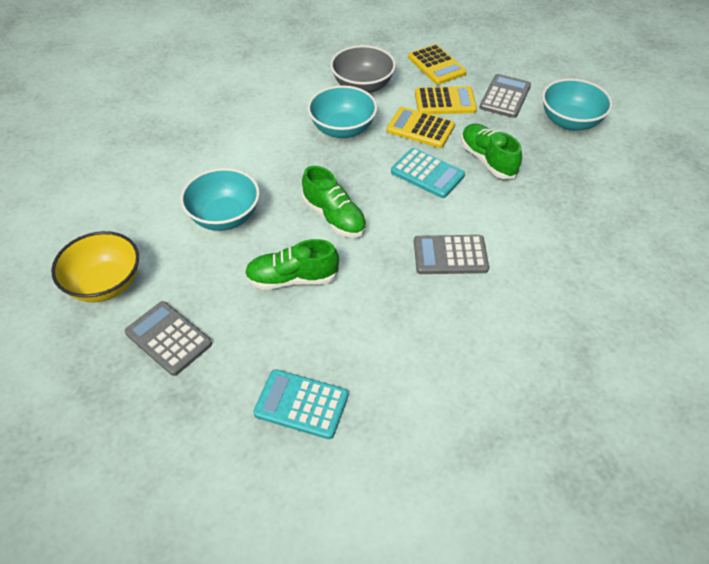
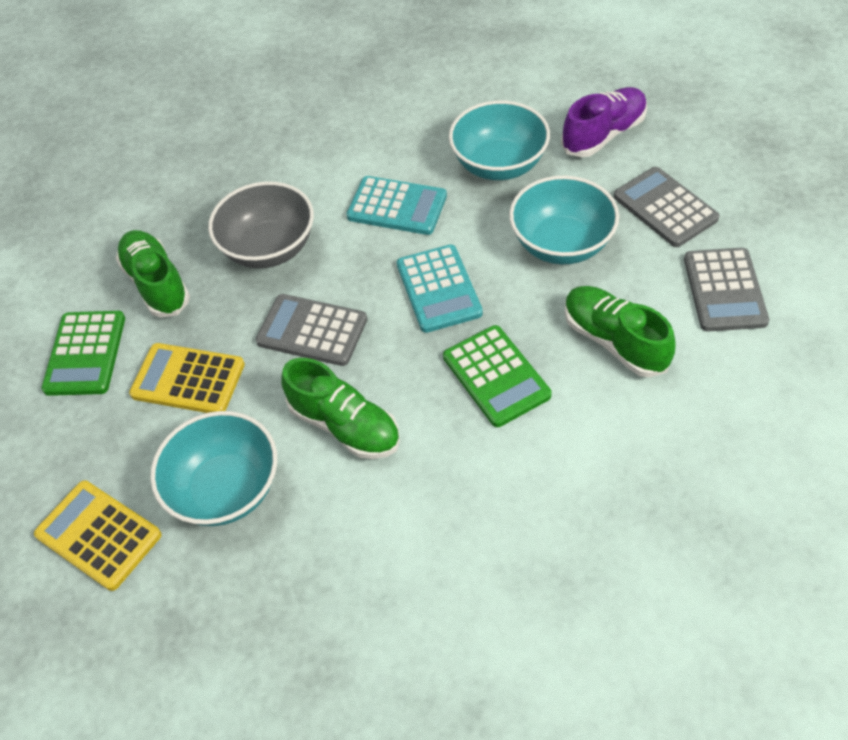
green calculator: 0 -> 2
purple shoe: 0 -> 1
yellow bowl: 1 -> 0
yellow calculator: 3 -> 2

